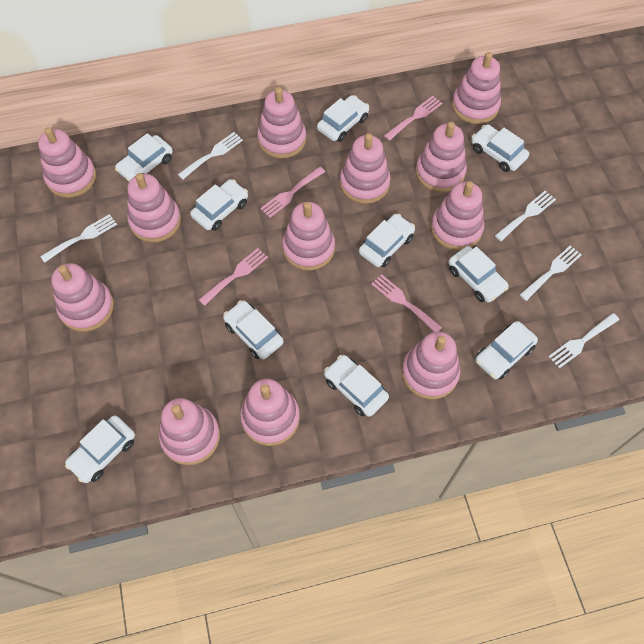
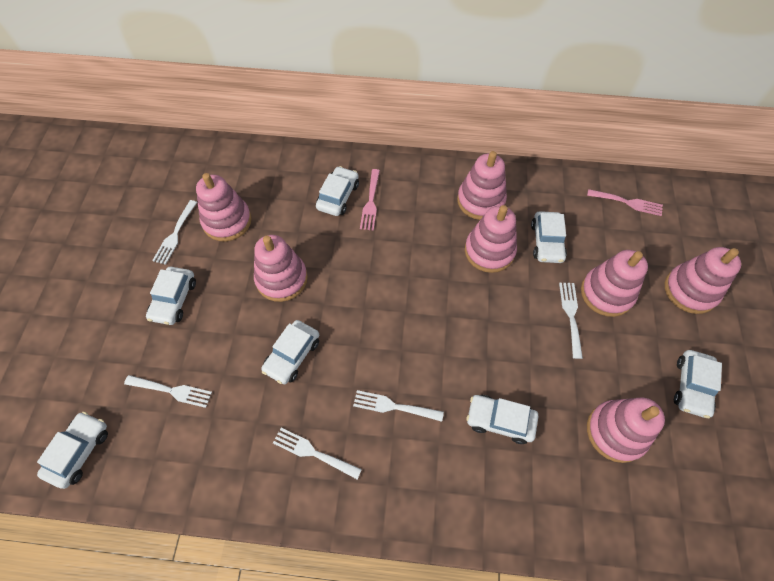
pink fork: 4 -> 2
pink stacking toy: 12 -> 7
white car: 10 -> 7

